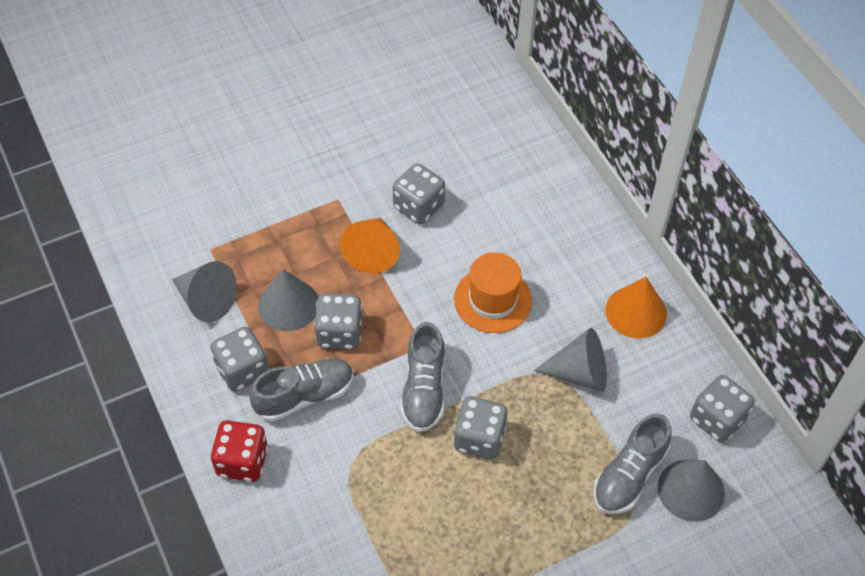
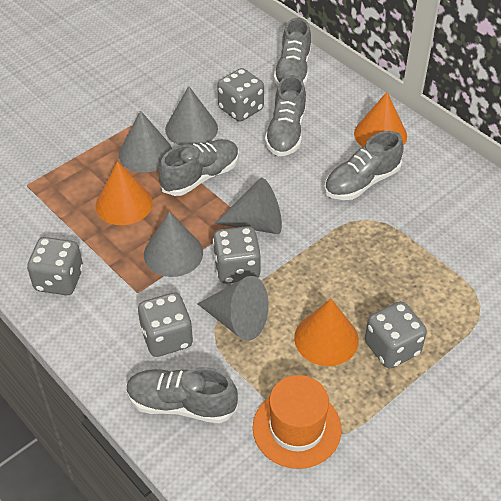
grey cone: 4 -> 5
grey shoe: 3 -> 5
orange cone: 2 -> 3
red dice: 1 -> 0

